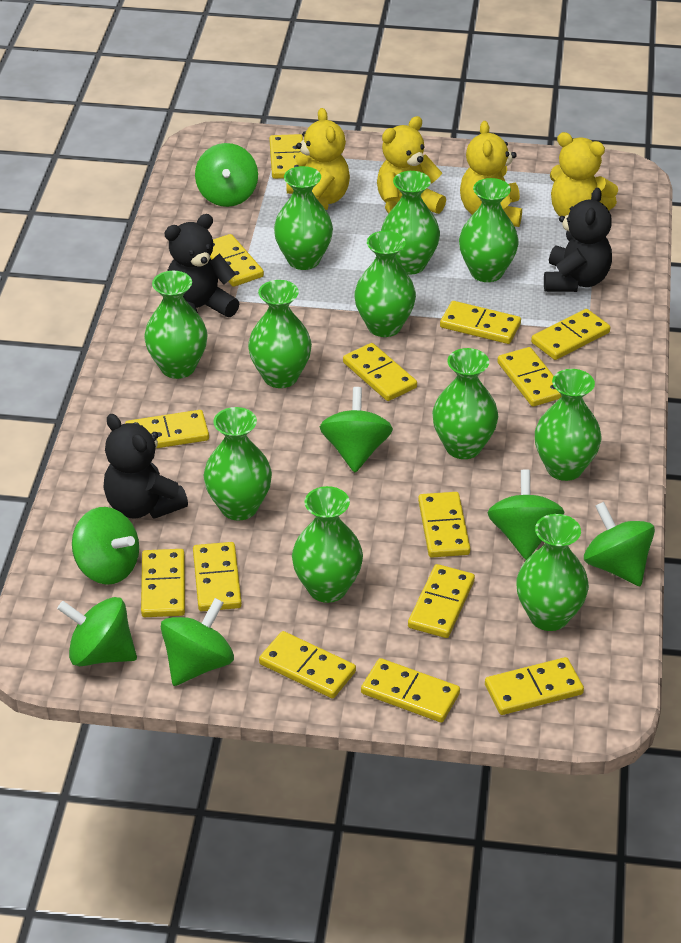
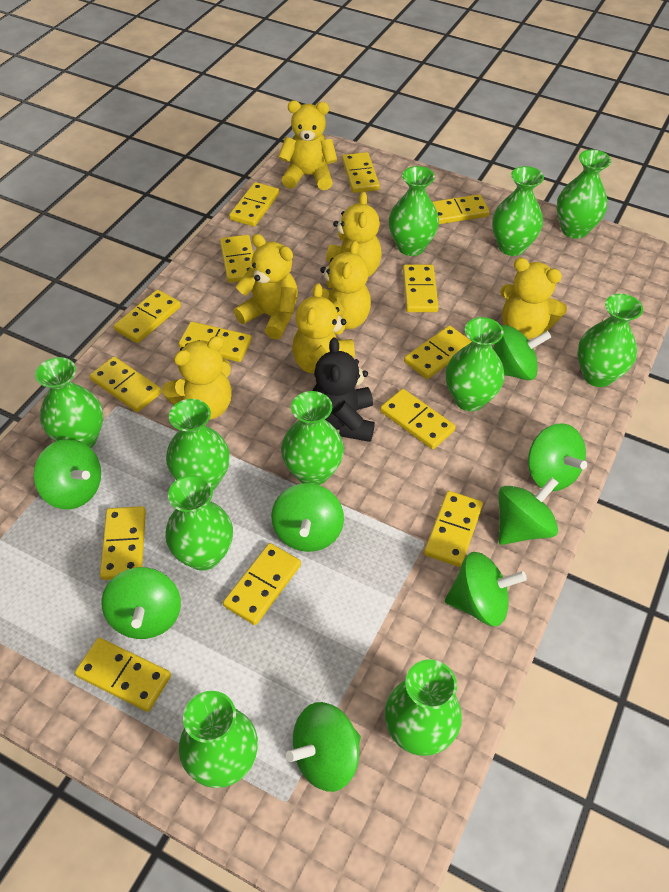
black teddy bear: 3 -> 1
green spinning top: 7 -> 8
yellow teddy bear: 4 -> 7

